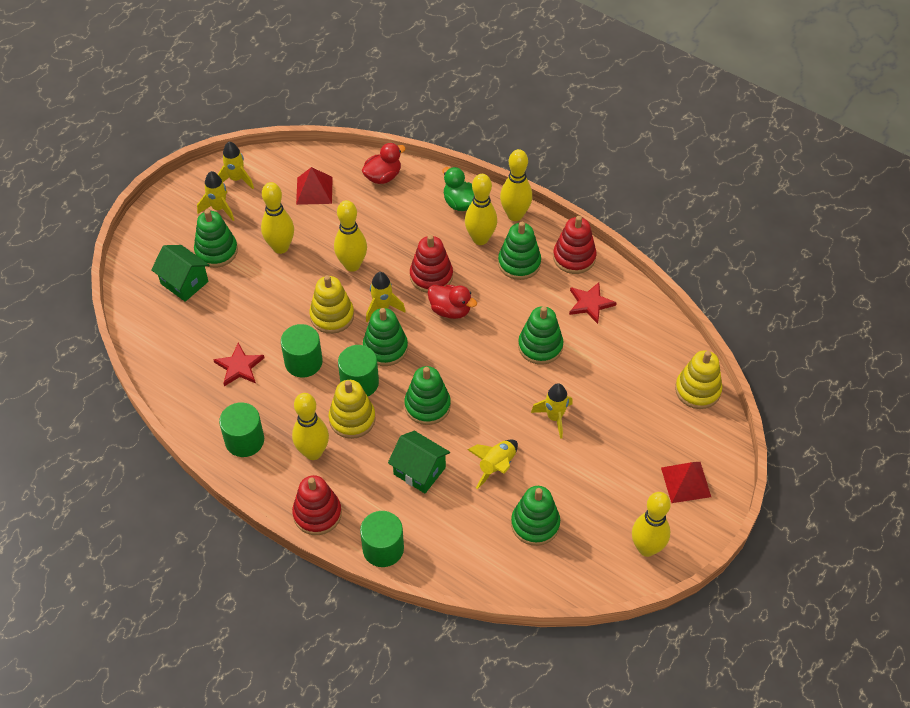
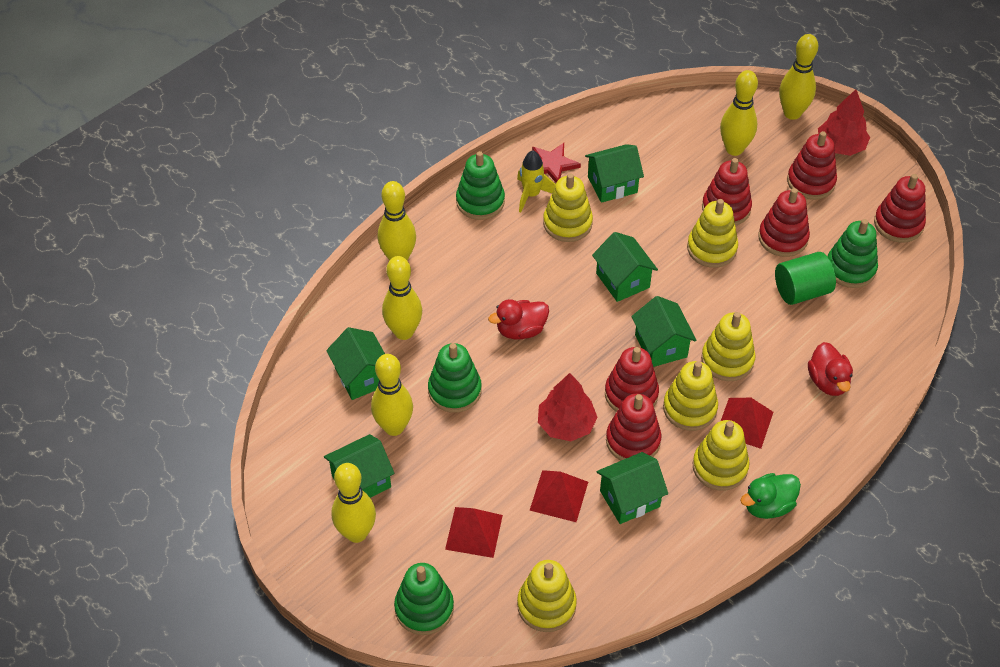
green cylinder: 4 -> 1
green house: 2 -> 6
green stacking toy: 6 -> 4
red pyramid: 2 -> 3
red stacking toy: 3 -> 6
red star: 2 -> 1
red tree: 0 -> 2
yellow rocket: 5 -> 1
yellow stacking toy: 3 -> 6

